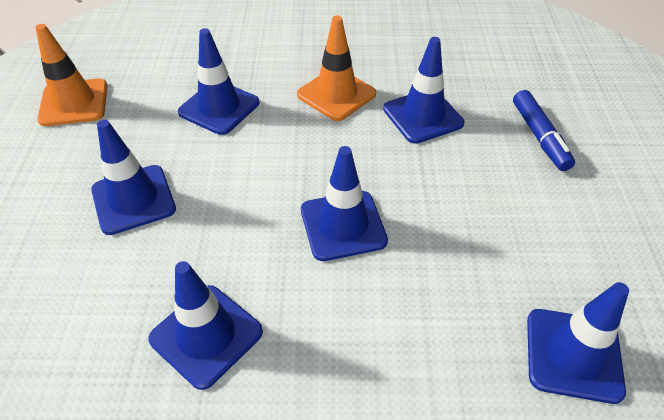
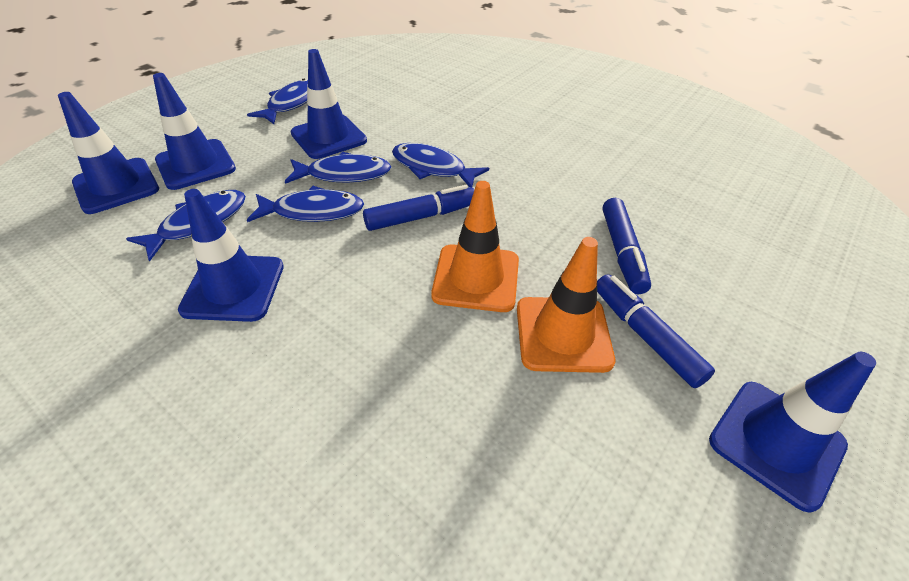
blue fish: 0 -> 5
blue marker: 1 -> 3
blue traffic cone: 6 -> 5

